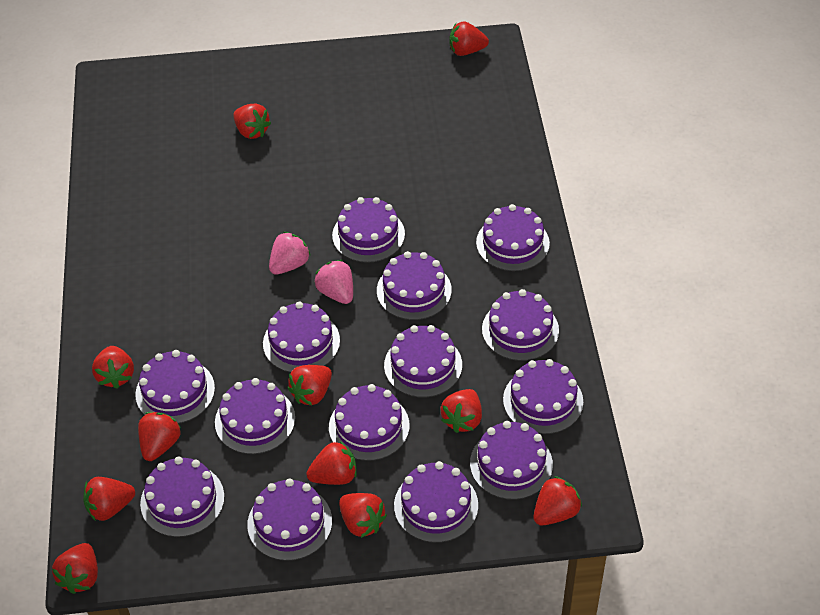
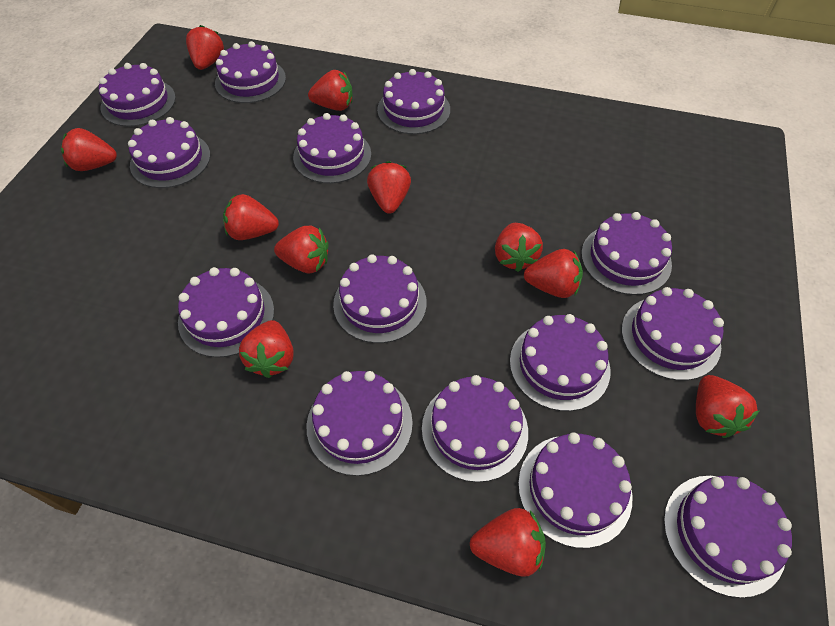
pink strawberry: 2 -> 0

